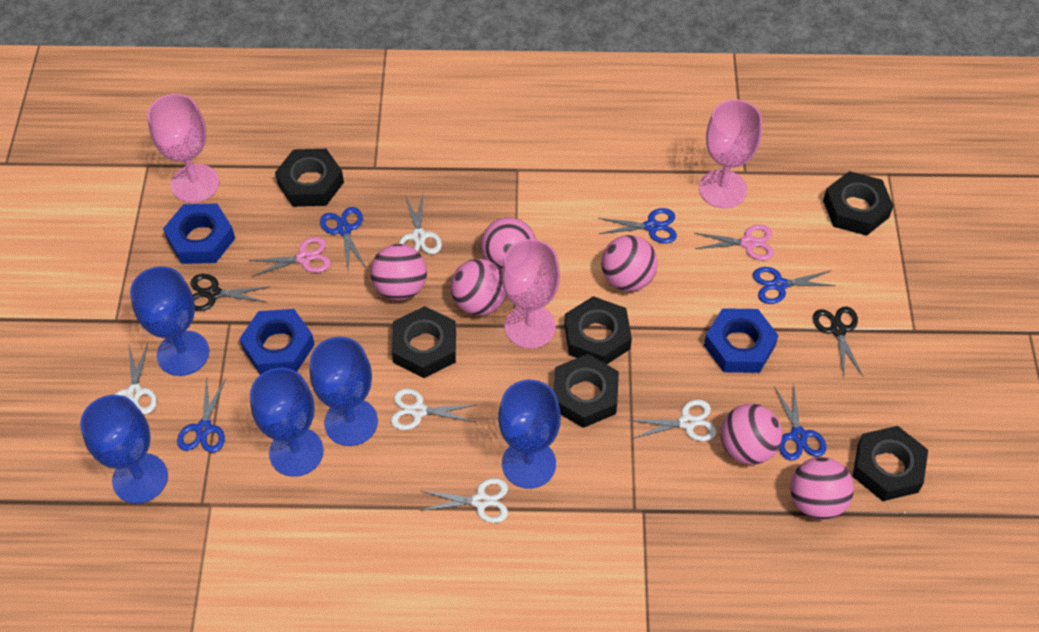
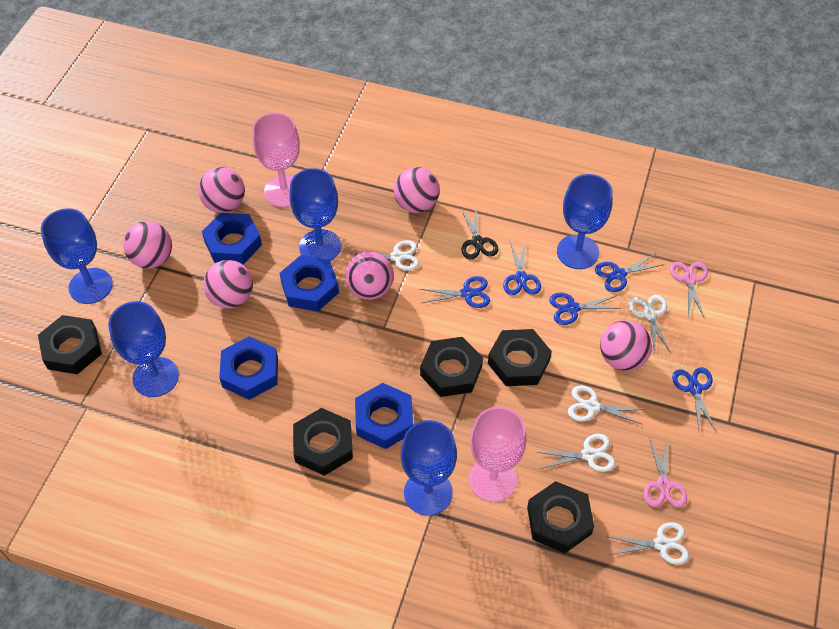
black nut: 6 -> 5
black scissors: 2 -> 1
blue nut: 3 -> 4
pink goblet: 3 -> 2

